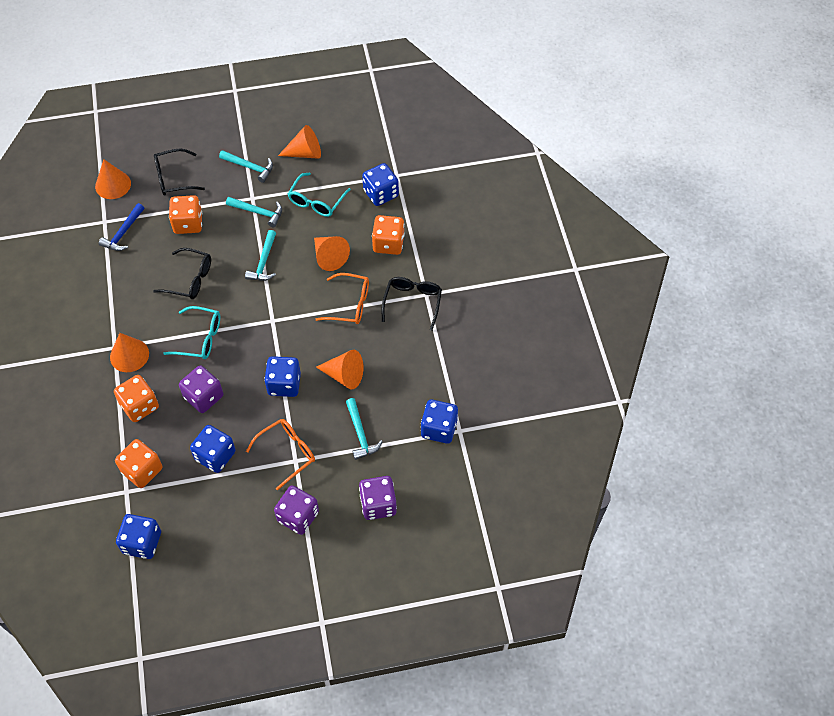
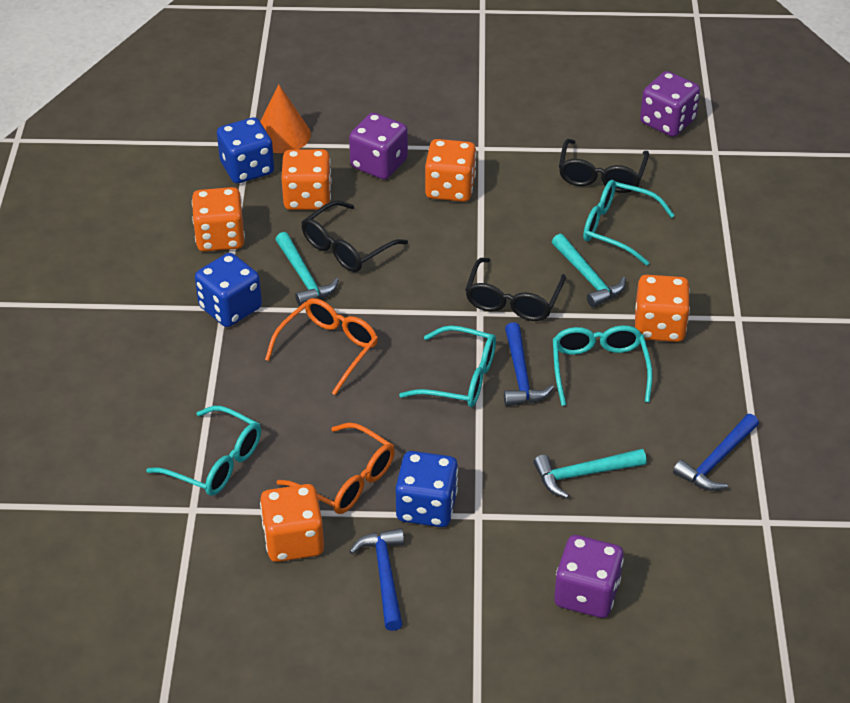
blue dice: 5 -> 3
blue hammer: 1 -> 3
orange cone: 5 -> 1
orange dice: 4 -> 5
turquoise glasses: 2 -> 4
turquoise hammer: 4 -> 3

